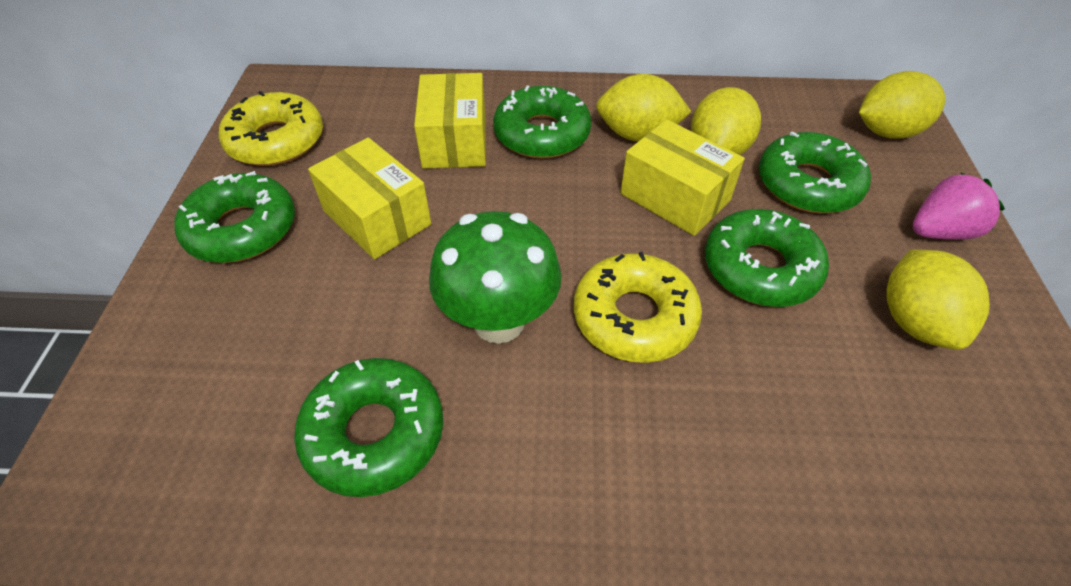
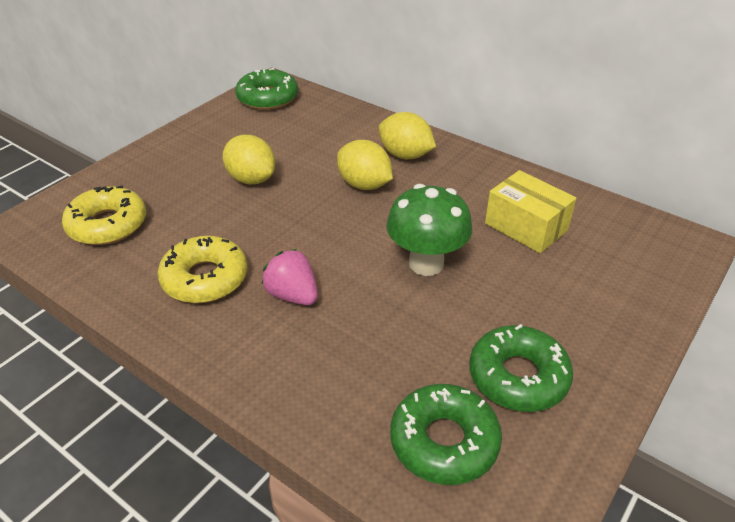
green donut: 5 -> 3
yellow box: 3 -> 1
yellow lemon: 4 -> 3

